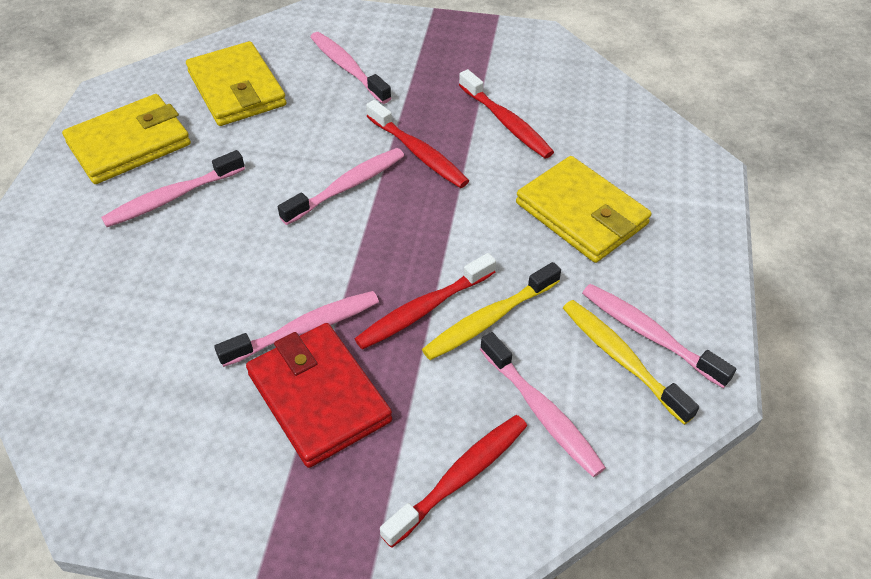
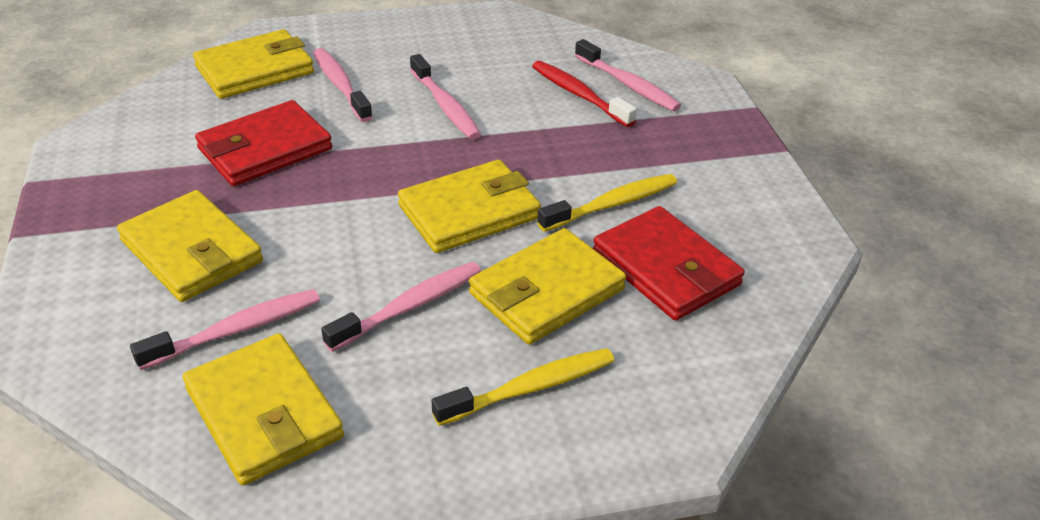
pink toothbrush: 6 -> 5
red toothbrush: 4 -> 1
red wallet: 1 -> 2
yellow wallet: 3 -> 5

